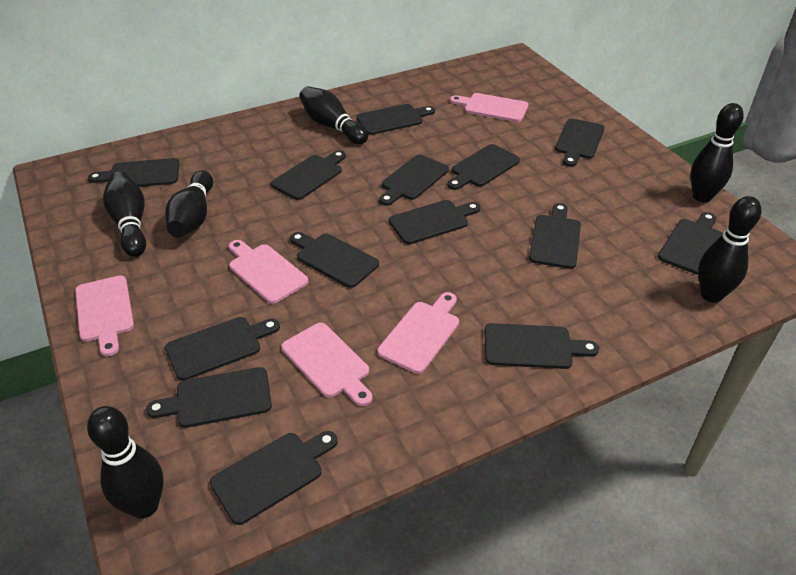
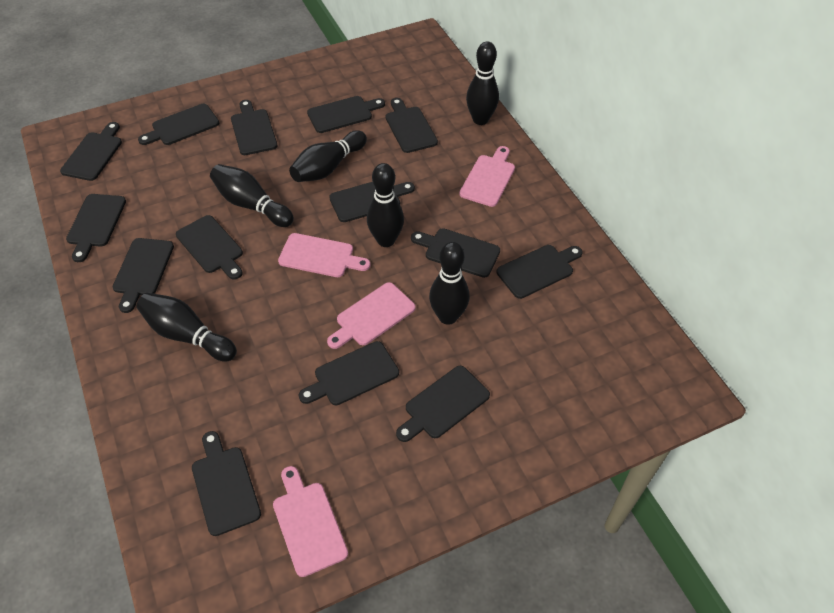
pink cutting board: 5 -> 4

